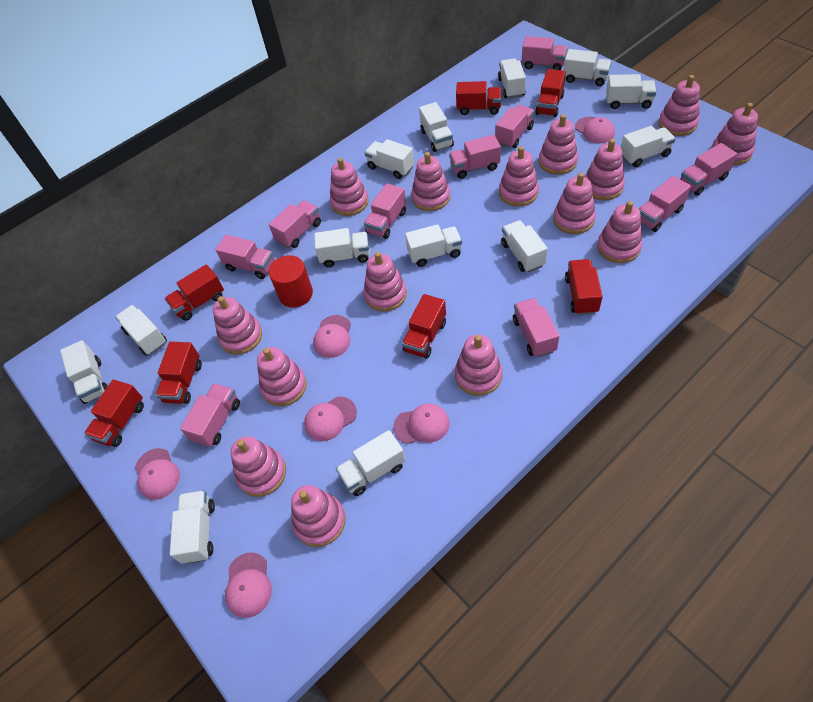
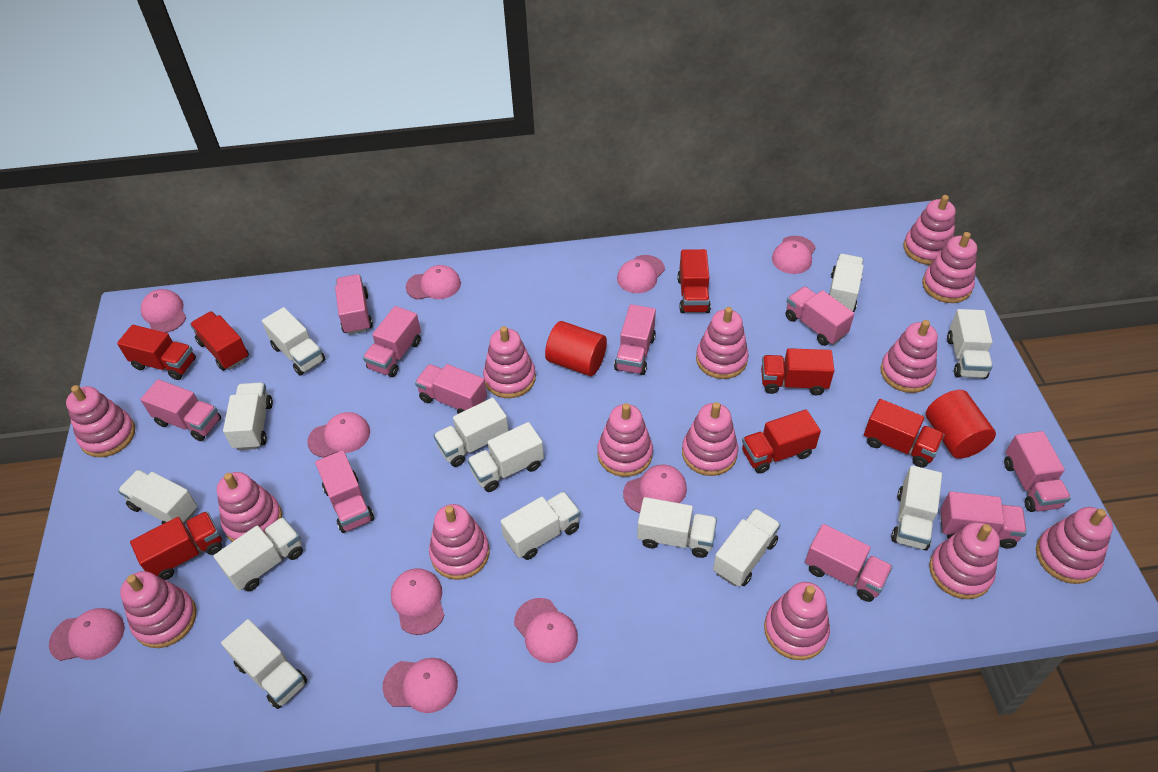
pink cap: 6 -> 10
pink stacking toy: 15 -> 14
red cylinder: 1 -> 2

